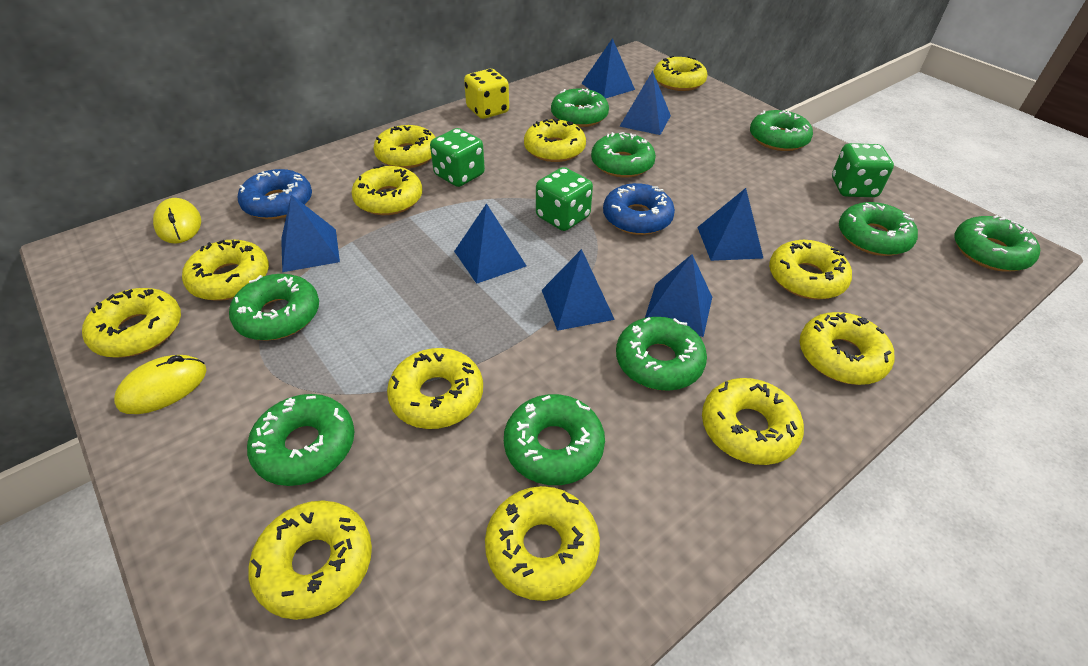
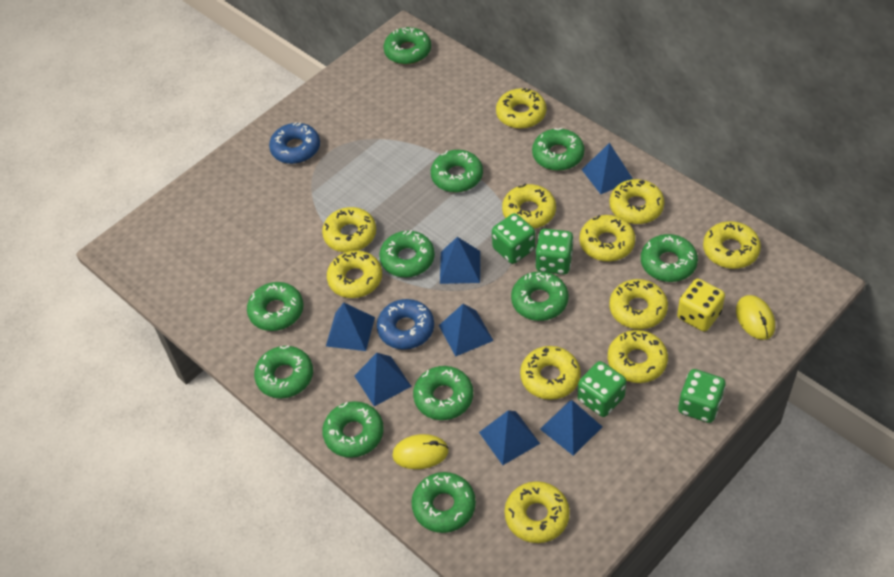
green dice: 3 -> 4
green donut: 9 -> 11
yellow donut: 12 -> 11

